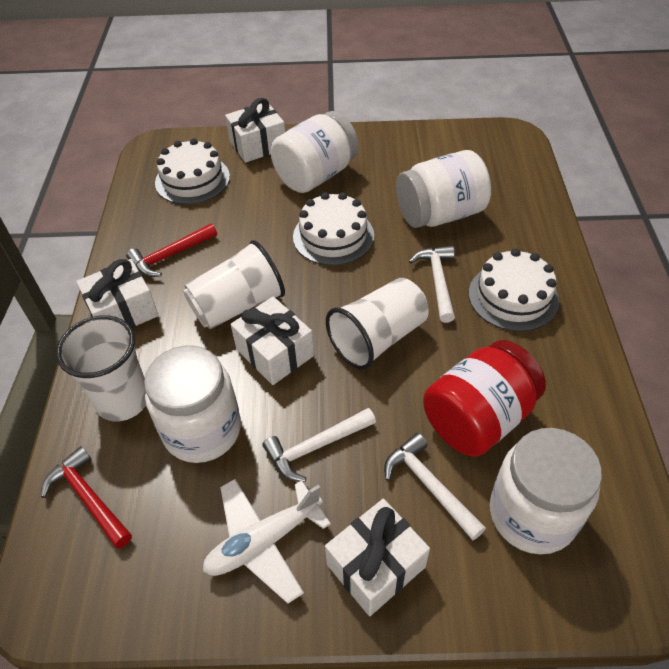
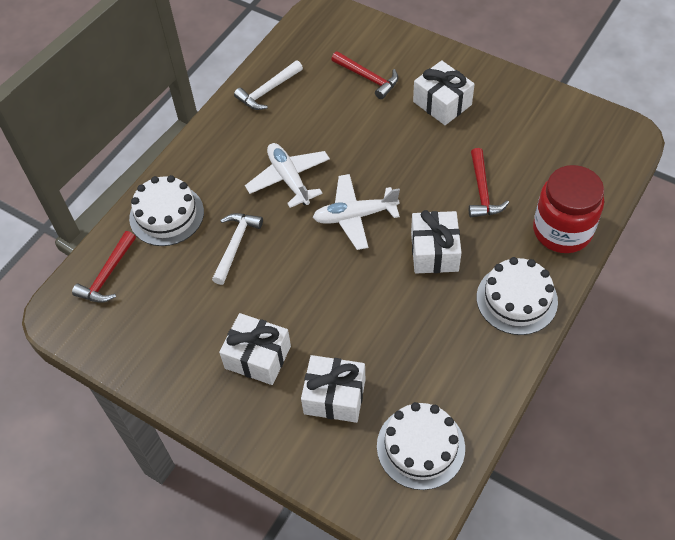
red hammer: 2 -> 3
white cup: 3 -> 0
white hammer: 3 -> 2
white jar: 4 -> 0
white plane: 1 -> 2

